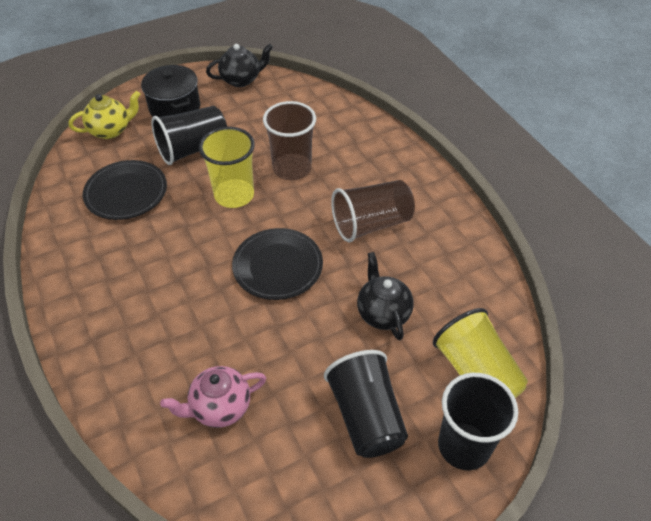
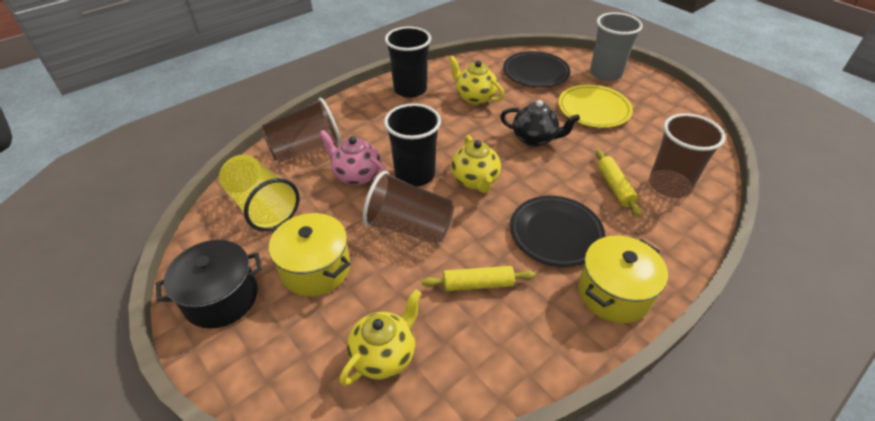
black cup: 3 -> 2
black teapot: 2 -> 1
brown cup: 2 -> 3
grey cup: 0 -> 1
yellow cup: 2 -> 1
yellow plate: 0 -> 1
yellow pot: 0 -> 2
yellow rolling pin: 0 -> 2
yellow teapot: 1 -> 3

